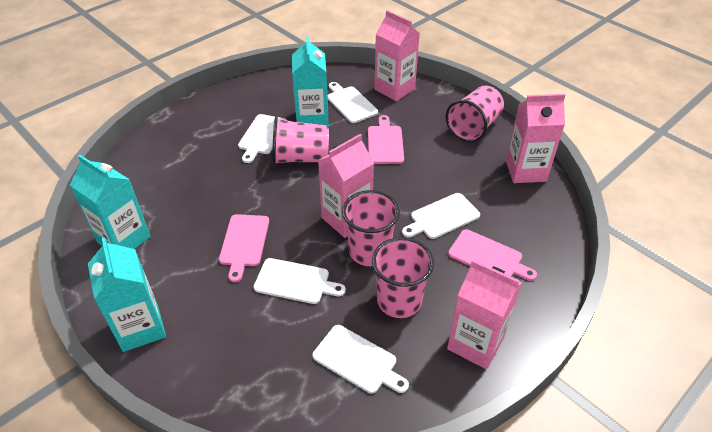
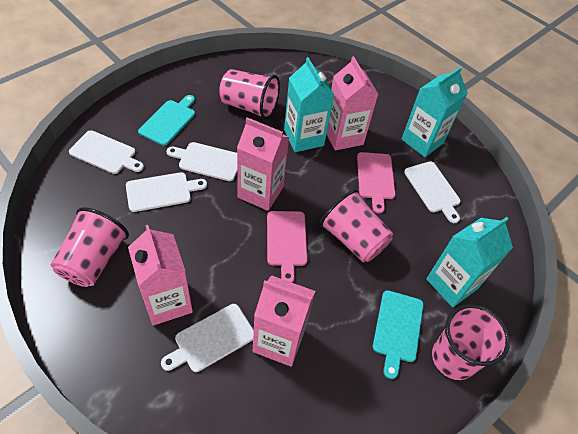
pink cutting board: 3 -> 2
turquoise cutting board: 0 -> 2

